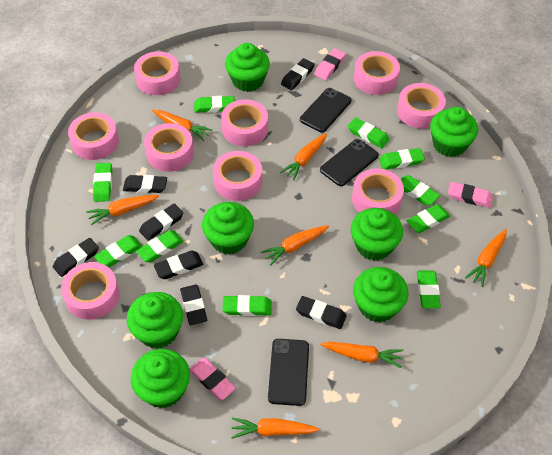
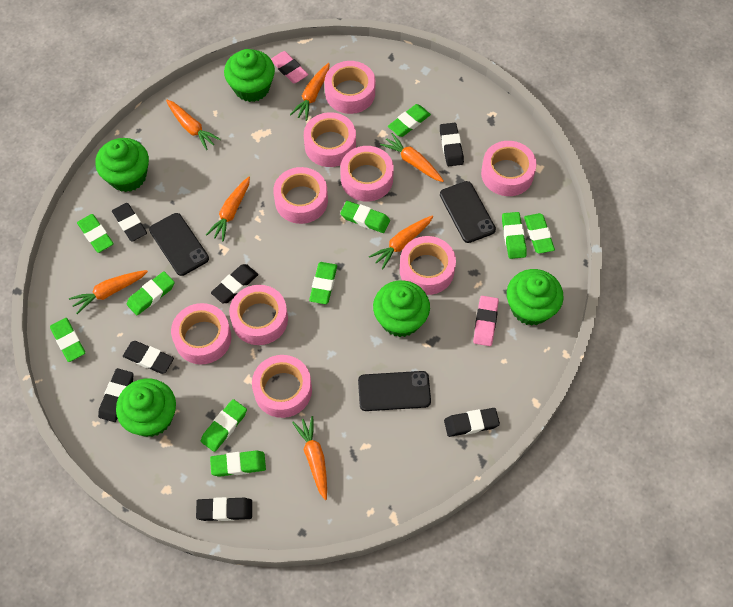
green cupcake: 7 -> 5
pink eraser: 3 -> 2

